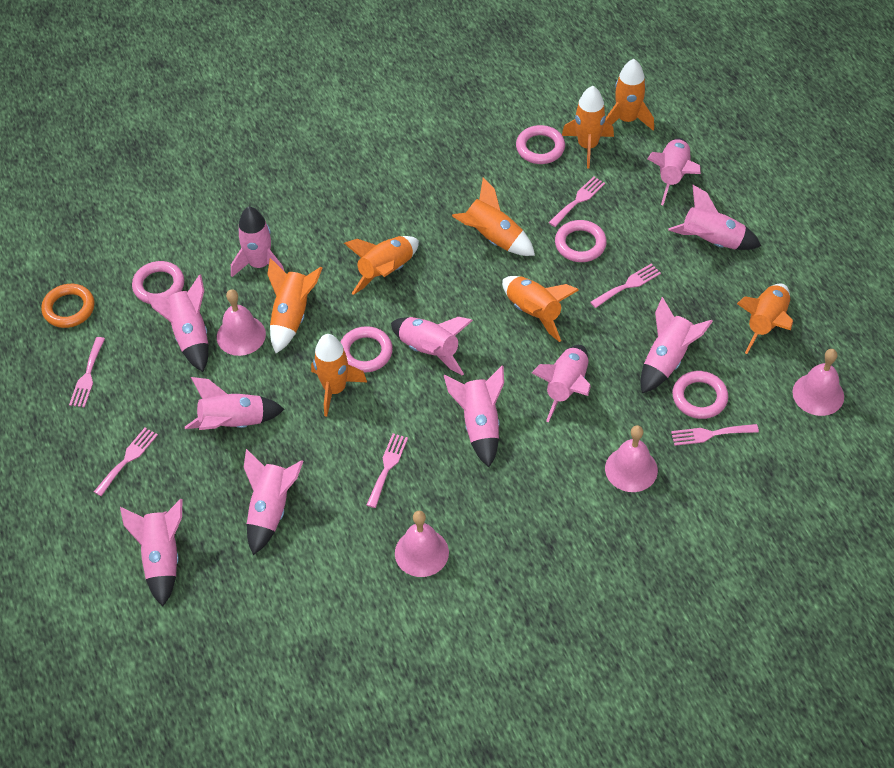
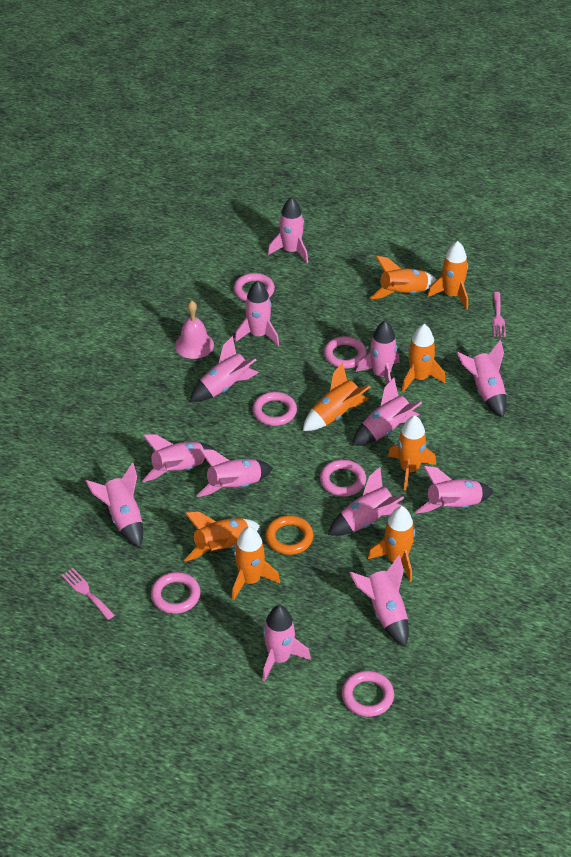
pink bell: 4 -> 1
pink fork: 6 -> 2
pink ring: 5 -> 6
pink rocket: 11 -> 13

